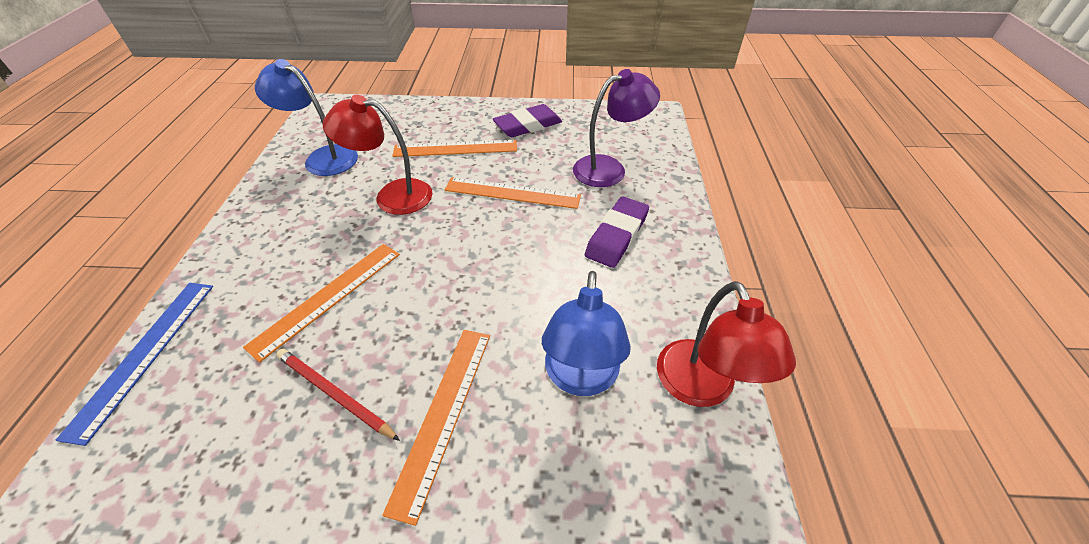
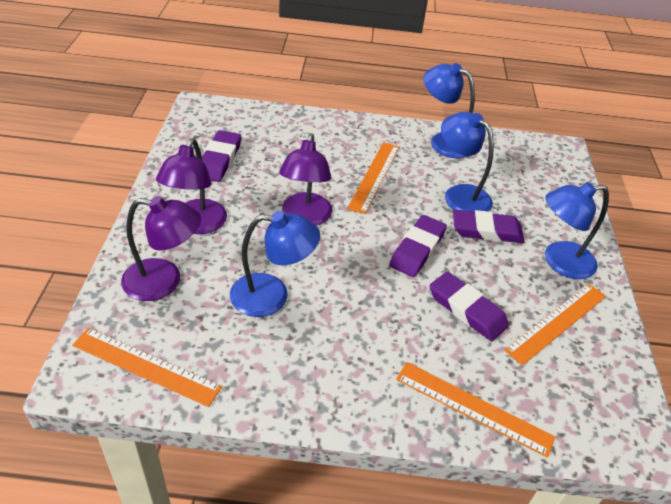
blue lamp: 2 -> 4
blue ruler: 1 -> 0
purple eraser: 2 -> 4
purple lamp: 1 -> 3
red lamp: 2 -> 0
red pencil: 1 -> 0

